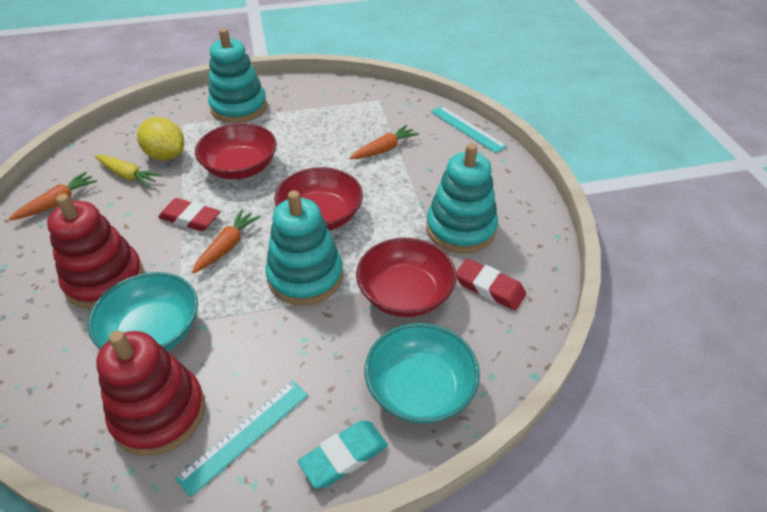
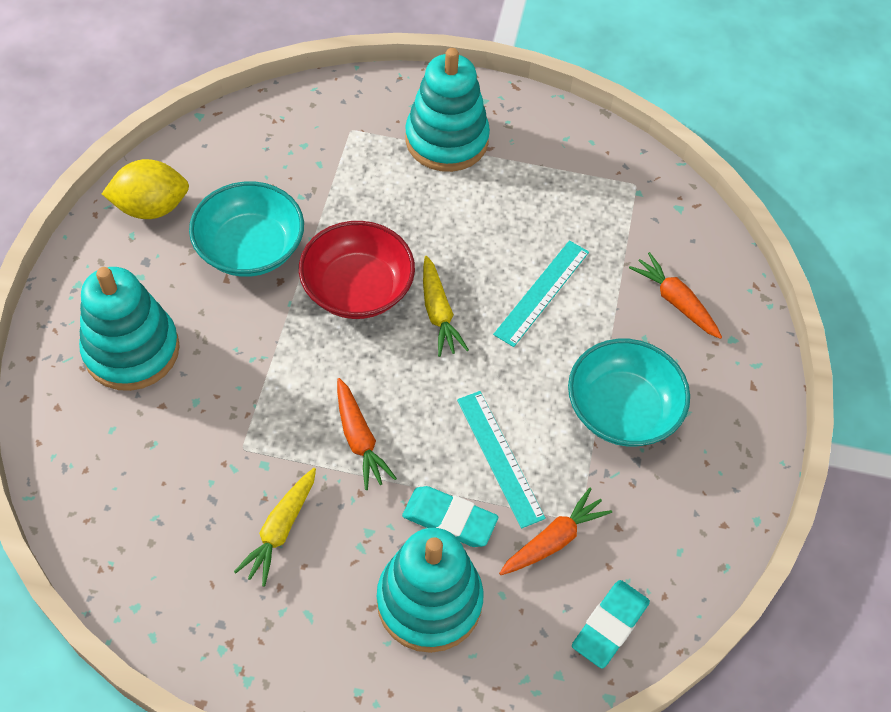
red bowl: 3 -> 1
red eraser: 2 -> 0
red stacking toy: 2 -> 0
turquoise eraser: 1 -> 2
yellow carrot: 1 -> 2

